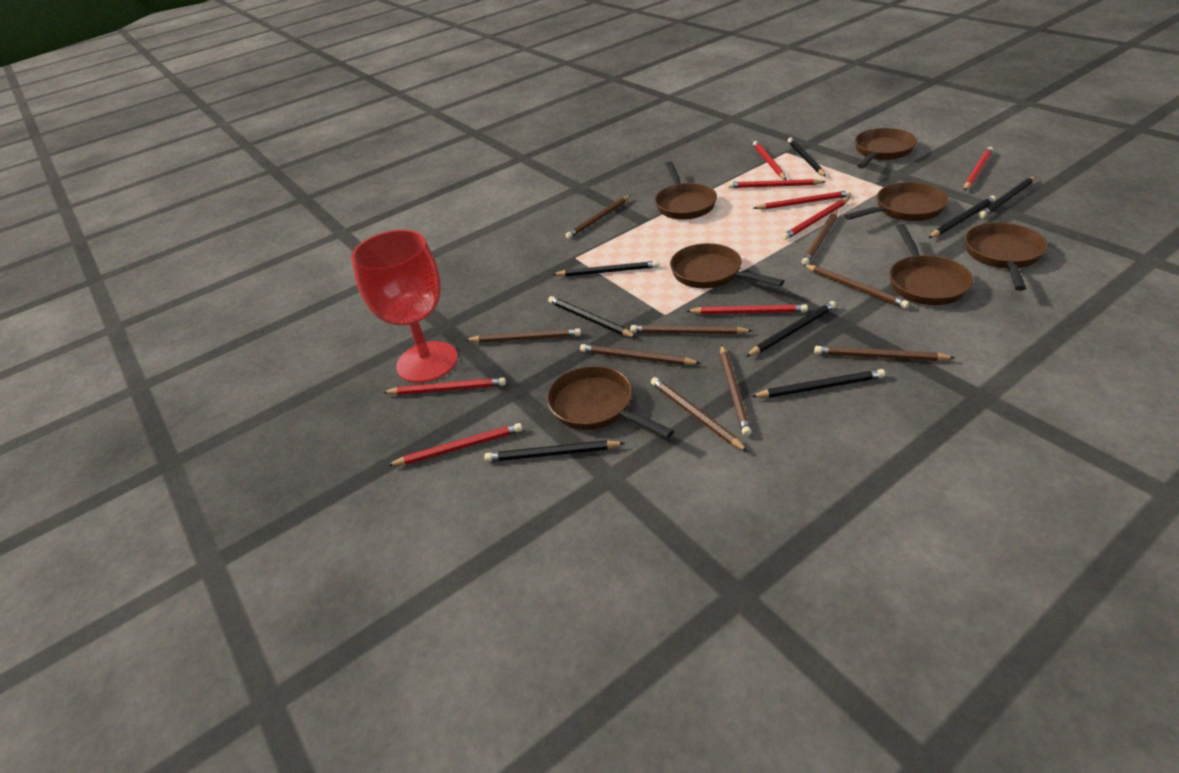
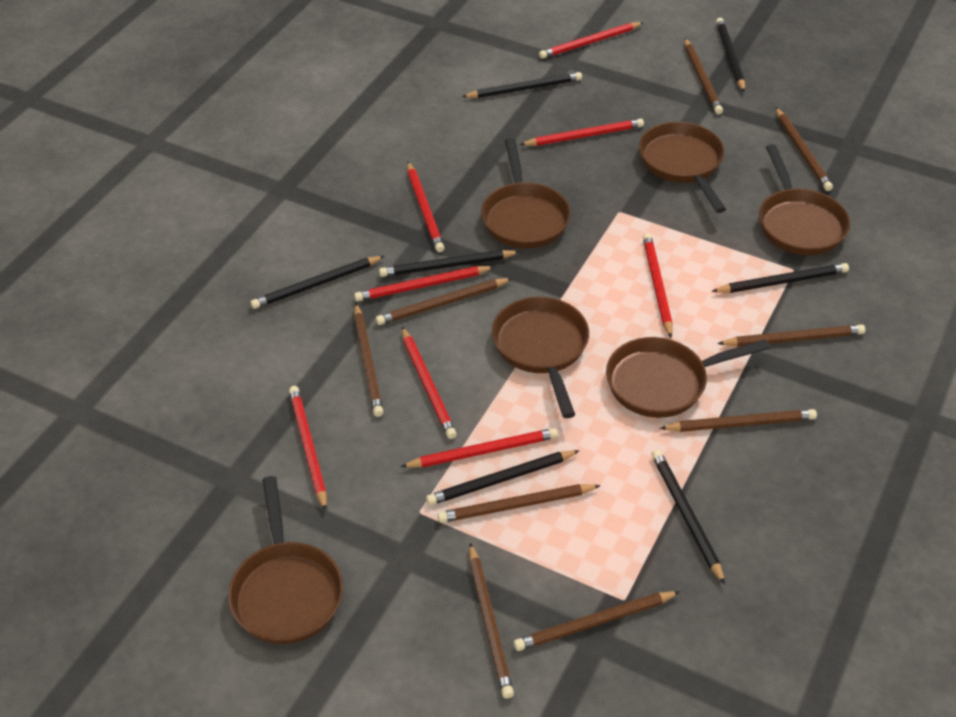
black pencil: 8 -> 7
brown pan: 7 -> 6
red goblet: 1 -> 0

